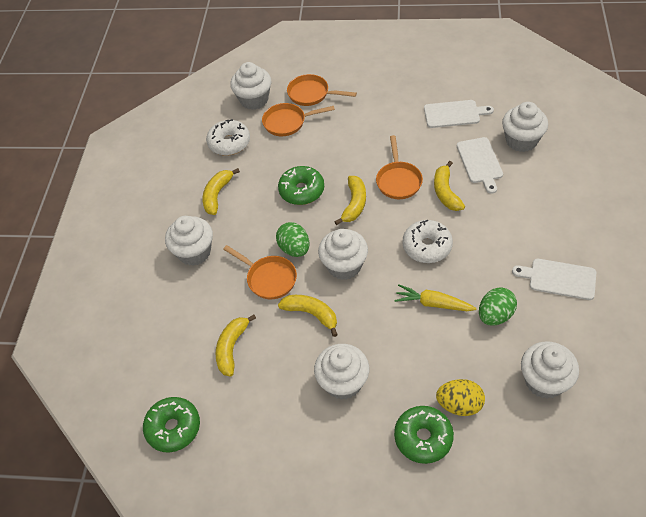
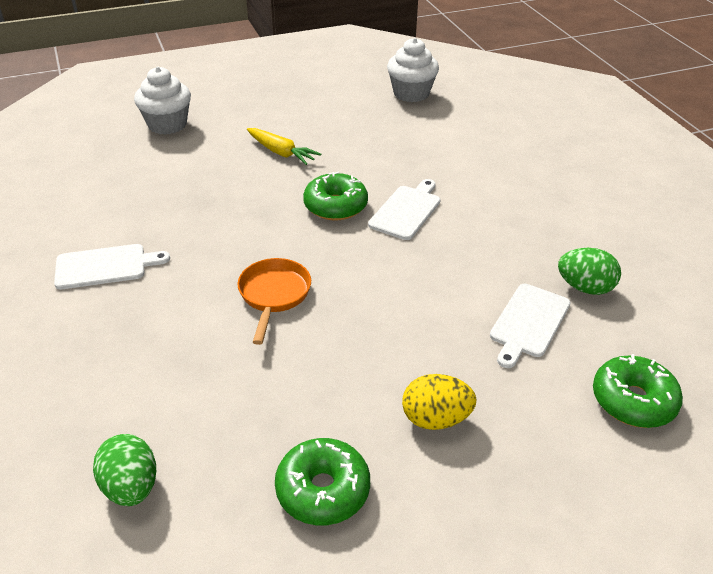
orange pan: 4 -> 1
white cupcake: 6 -> 2
white donut: 2 -> 0
yellow banana: 5 -> 0

